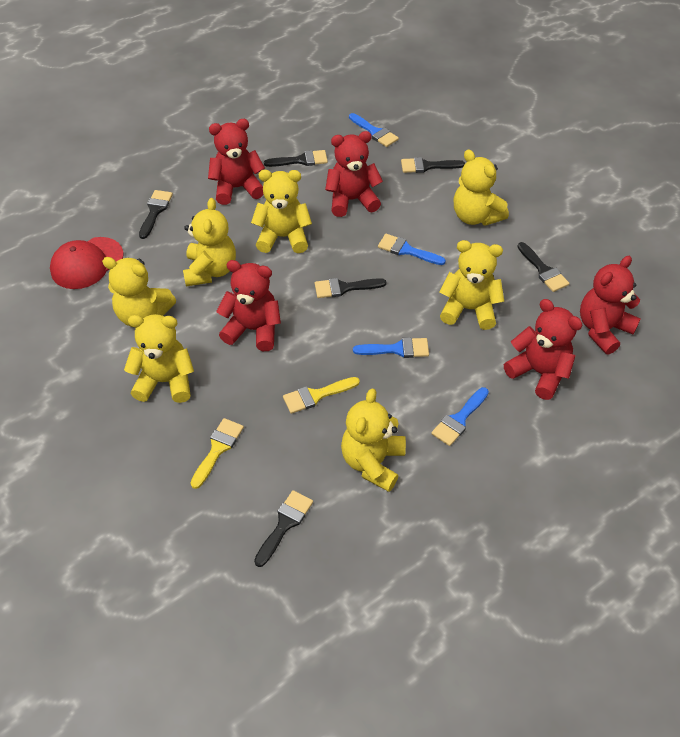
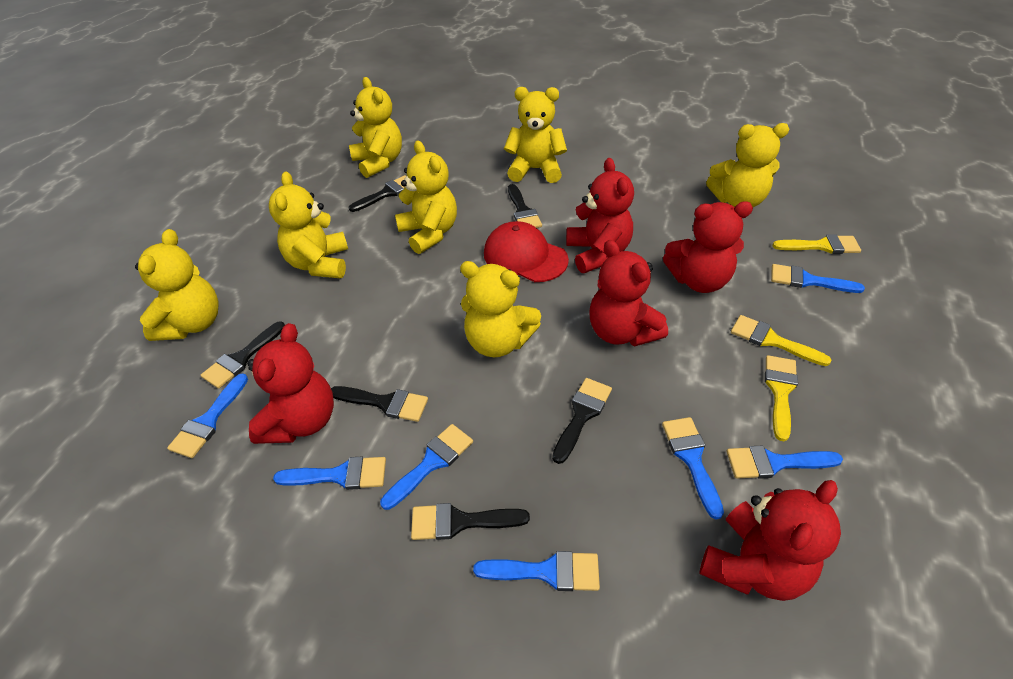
blue brush: 4 -> 7
yellow brush: 2 -> 3

